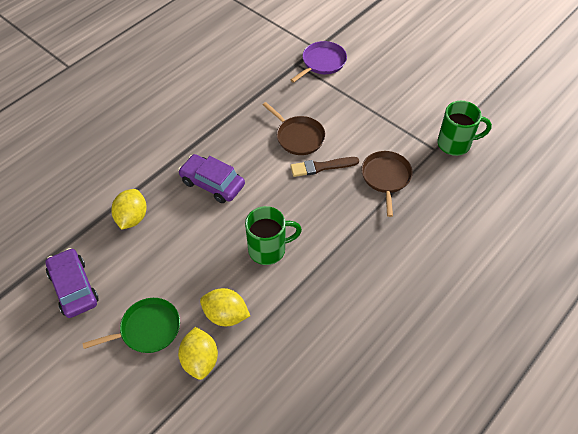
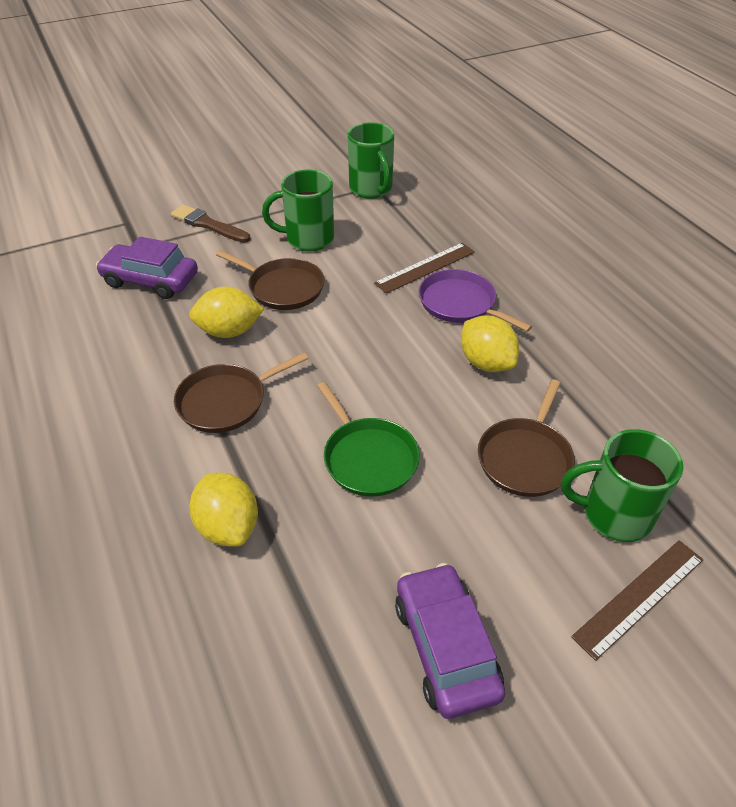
brown pan: 2 -> 3
brown ruler: 0 -> 2
green mug: 2 -> 3

